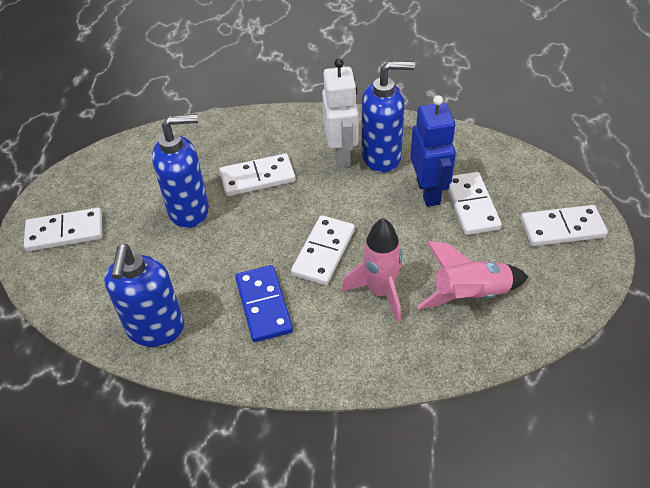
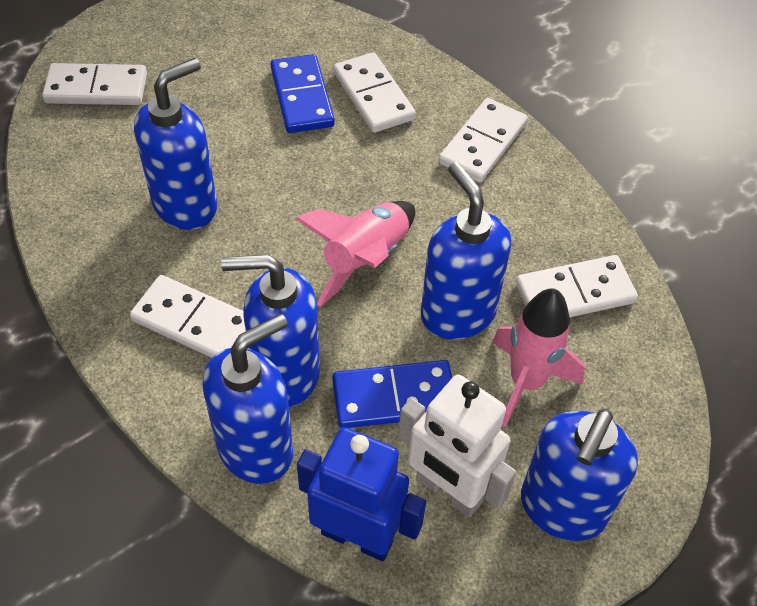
blue domino: 1 -> 2
blue soap dispenser: 3 -> 5

